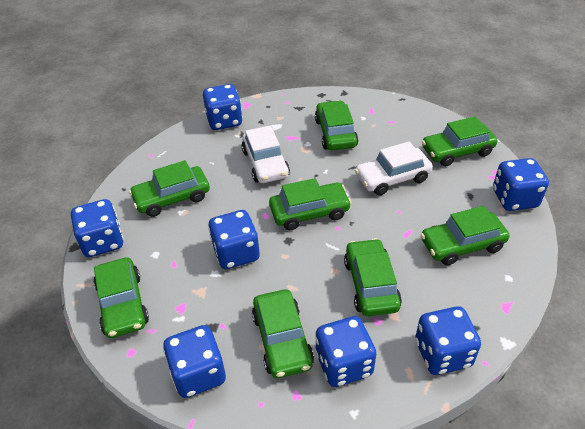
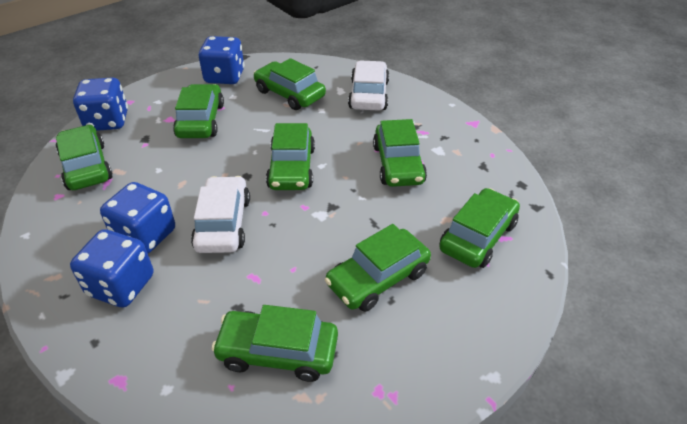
blue dice: 7 -> 4

